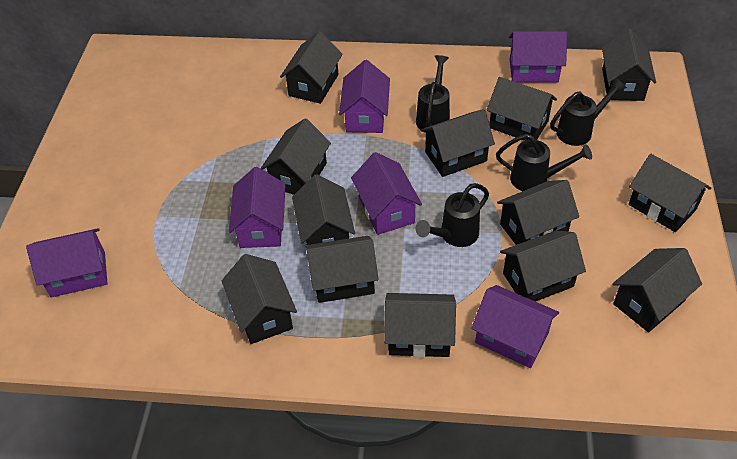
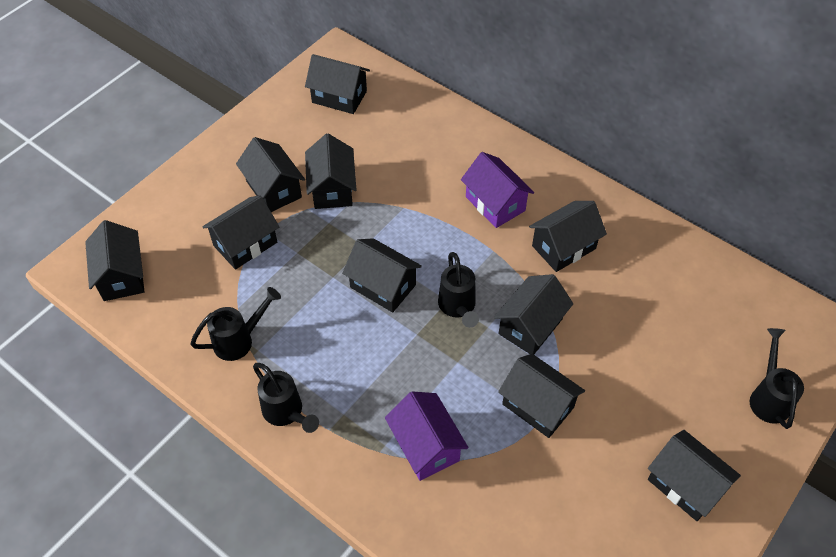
black house: 13 -> 10
purple house: 6 -> 2

